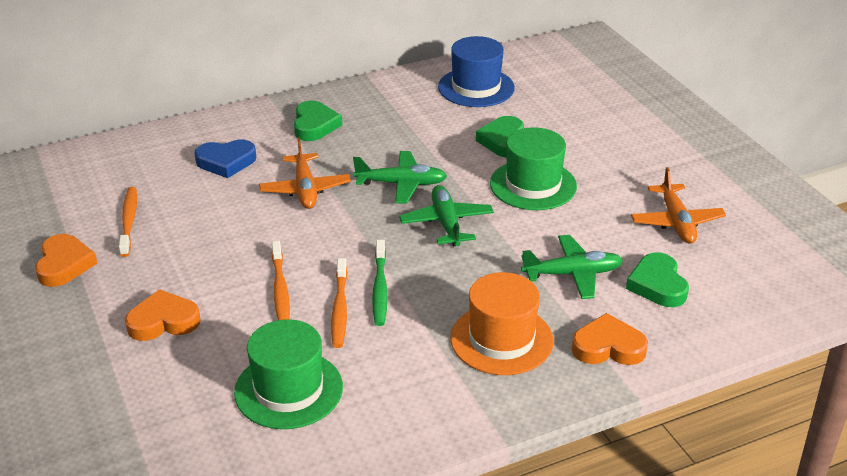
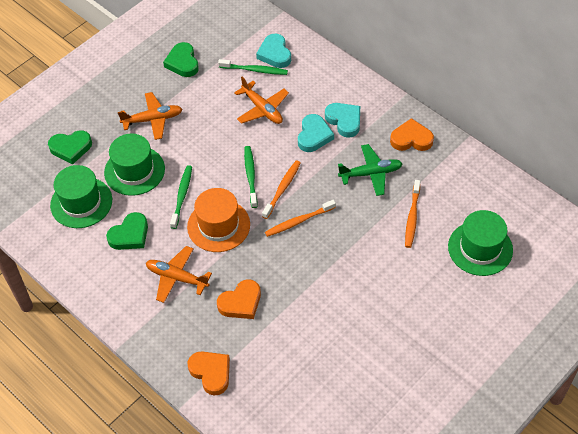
blue hat: 1 -> 0
blue heart: 1 -> 0
green hat: 2 -> 3
green plane: 3 -> 1
green toothbrush: 1 -> 3
orange plane: 2 -> 3
turquoise heart: 0 -> 3

